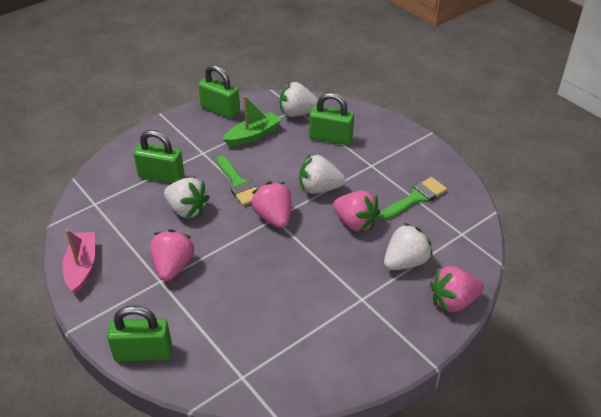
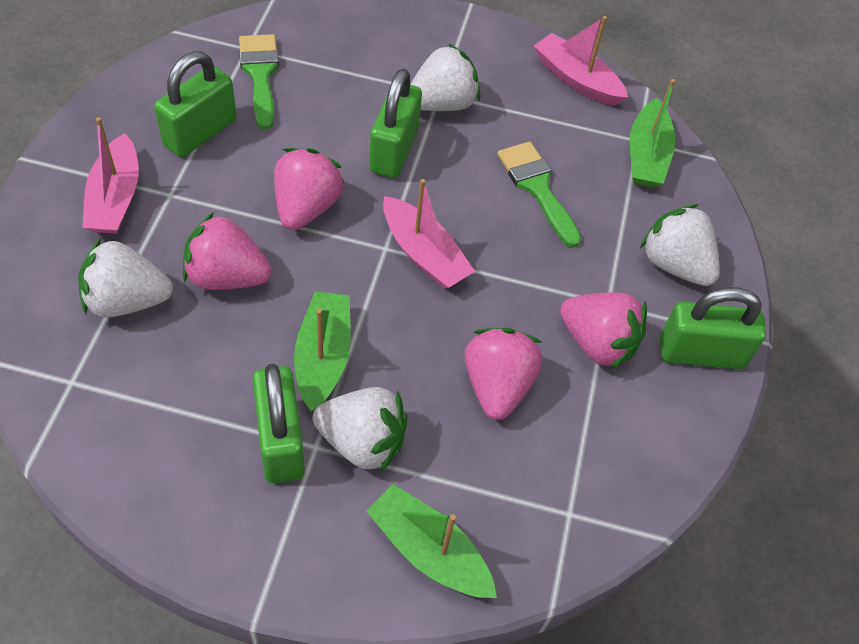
green boat: 1 -> 3
pink boat: 1 -> 3

